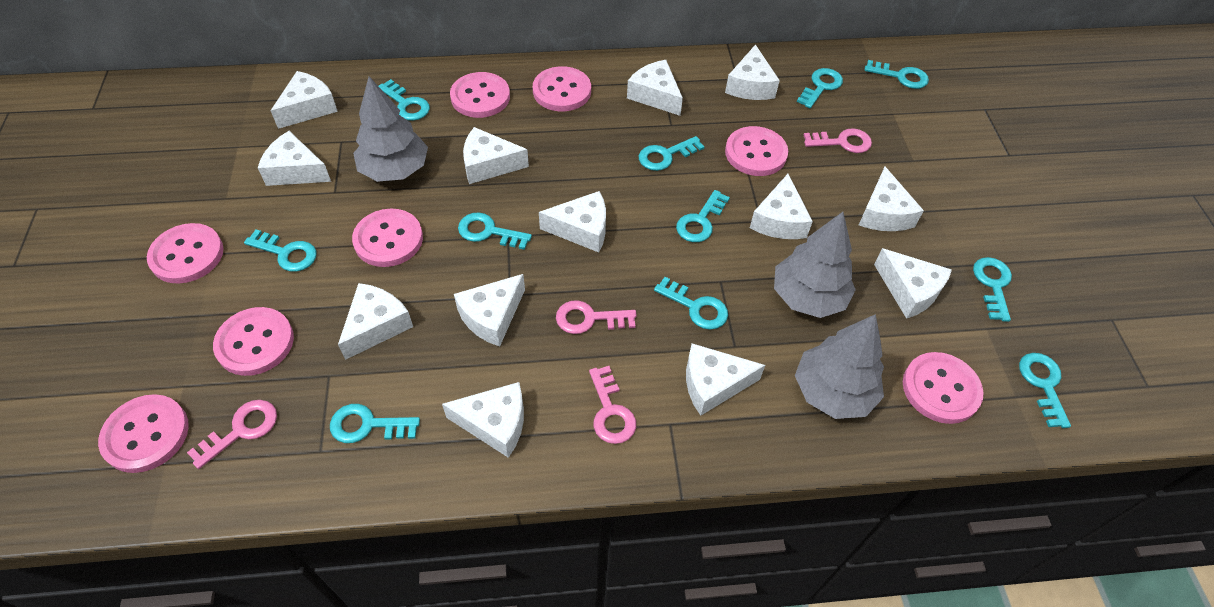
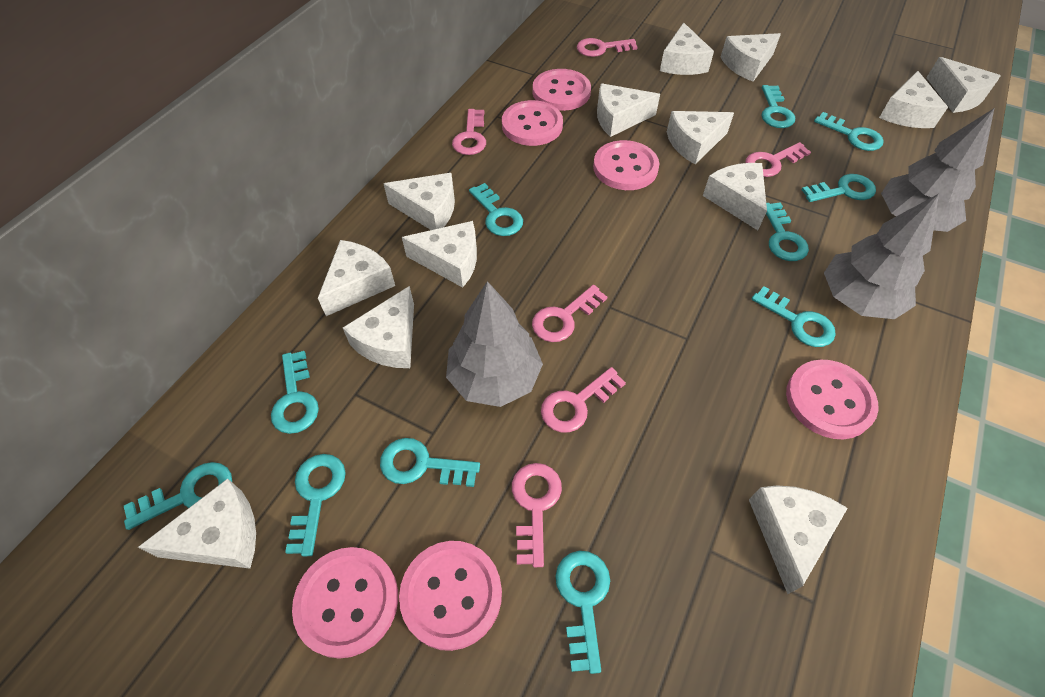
pink button: 8 -> 6
pink key: 4 -> 6

